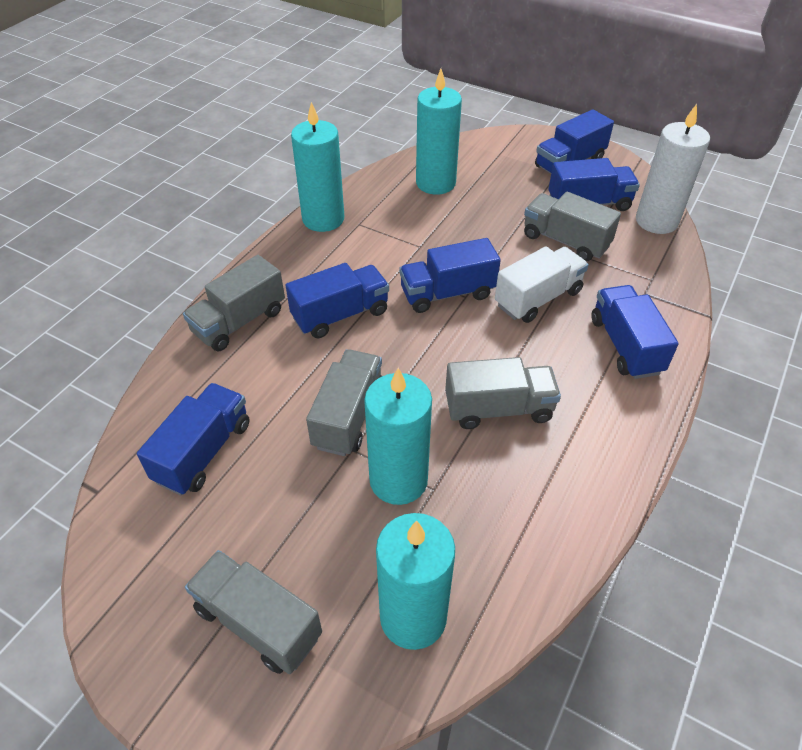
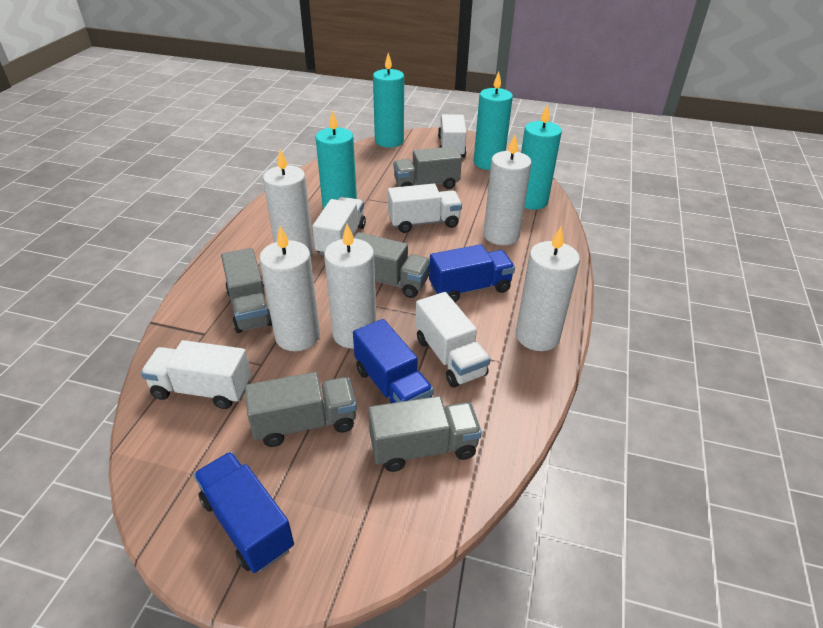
blue truck: 6 -> 3
white candle: 1 -> 5
white truck: 1 -> 5

